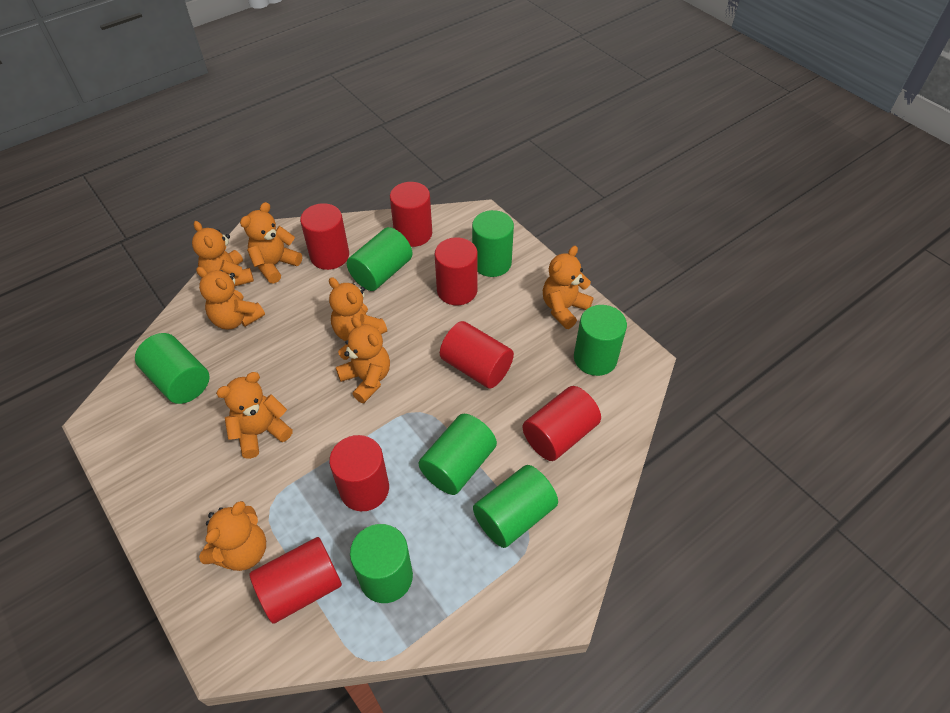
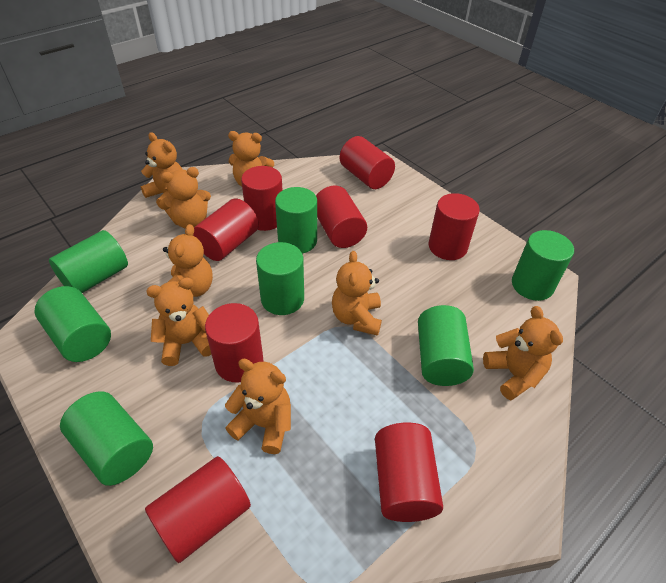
red cylinder: 7 -> 8

